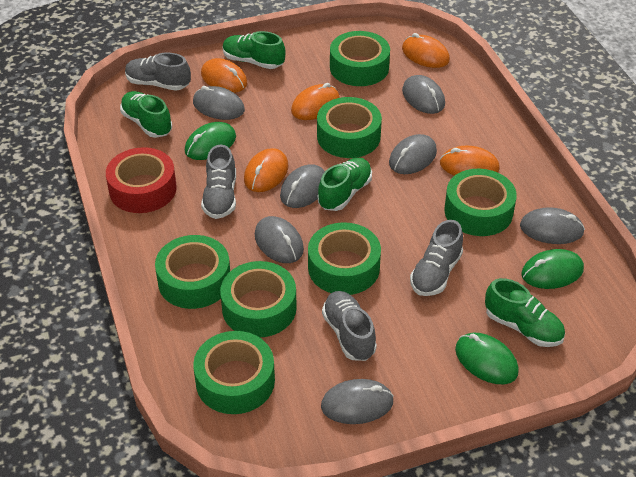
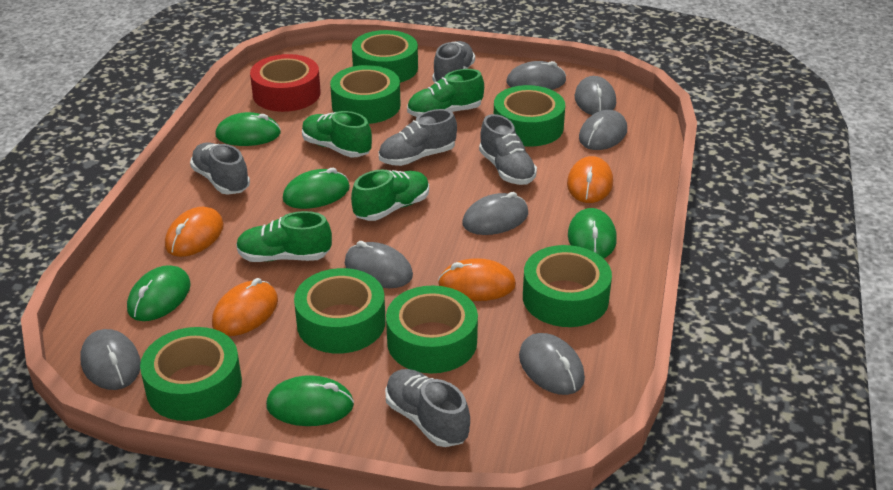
green mouse: 3 -> 5
grey shoe: 4 -> 5
orange mouse: 5 -> 4

